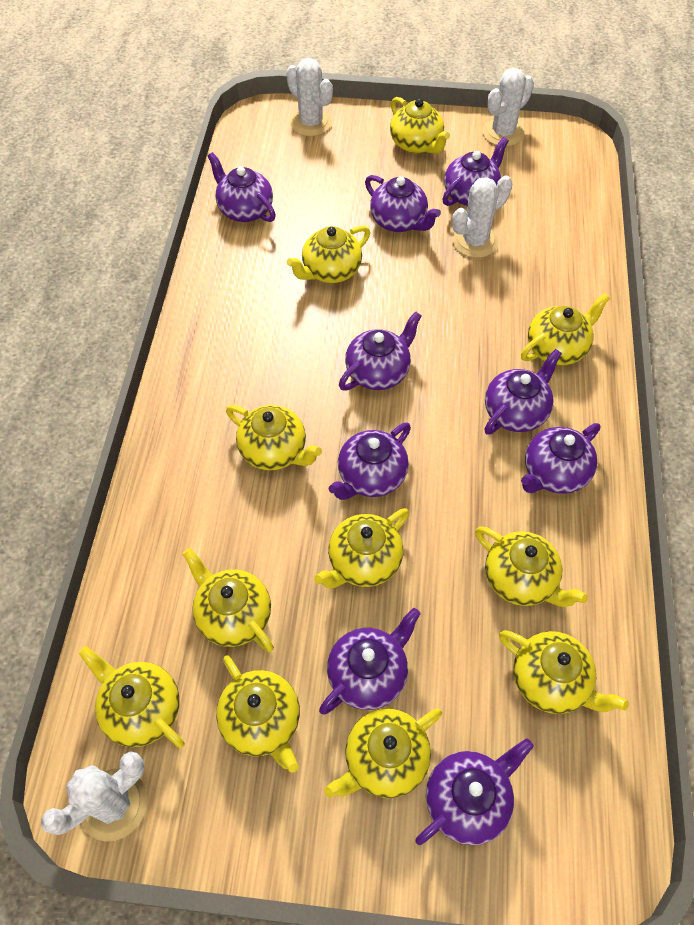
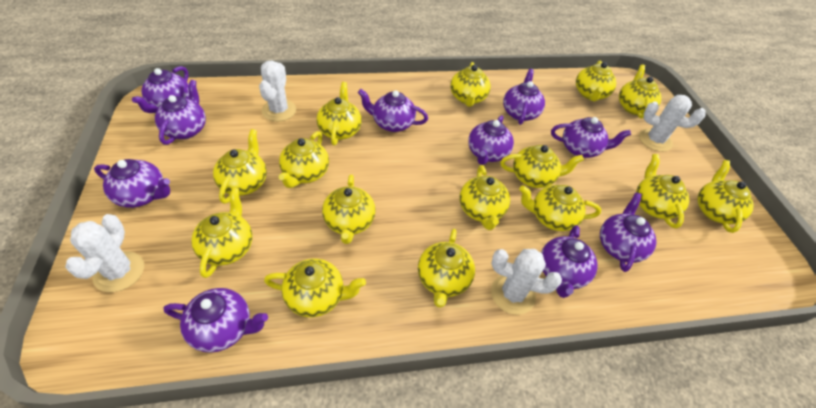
purple teapot: 9 -> 10
yellow teapot: 11 -> 15

